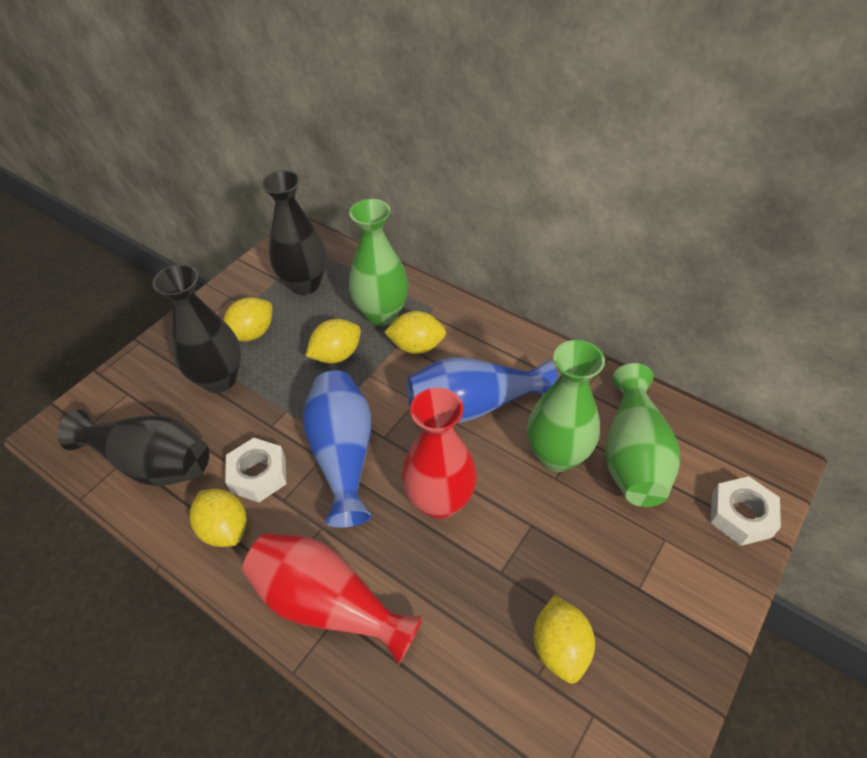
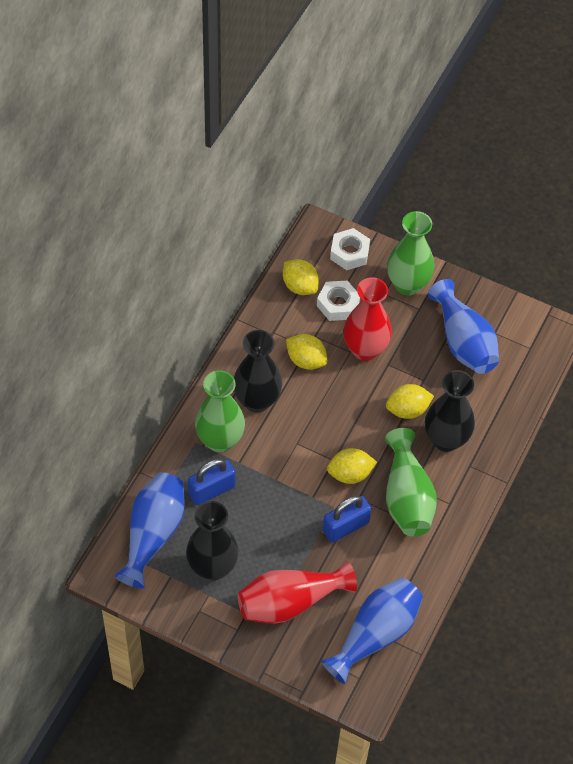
blue padlock: 0 -> 2
blue vase: 2 -> 3
yellow lemon: 5 -> 4

